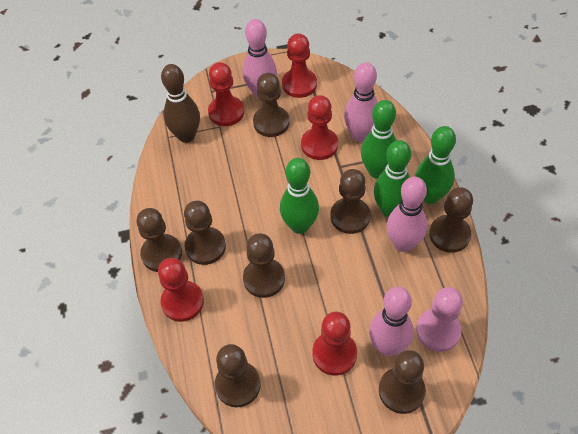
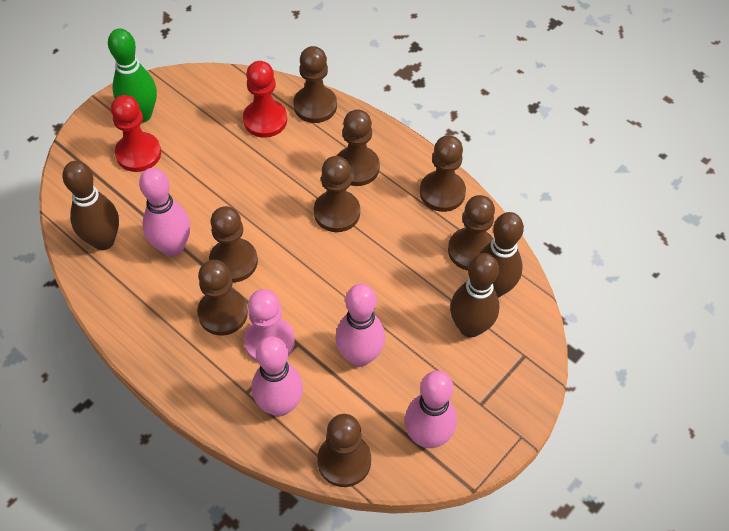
brown bowling pin: 1 -> 3
green bowling pin: 4 -> 1
red pawn: 5 -> 2

